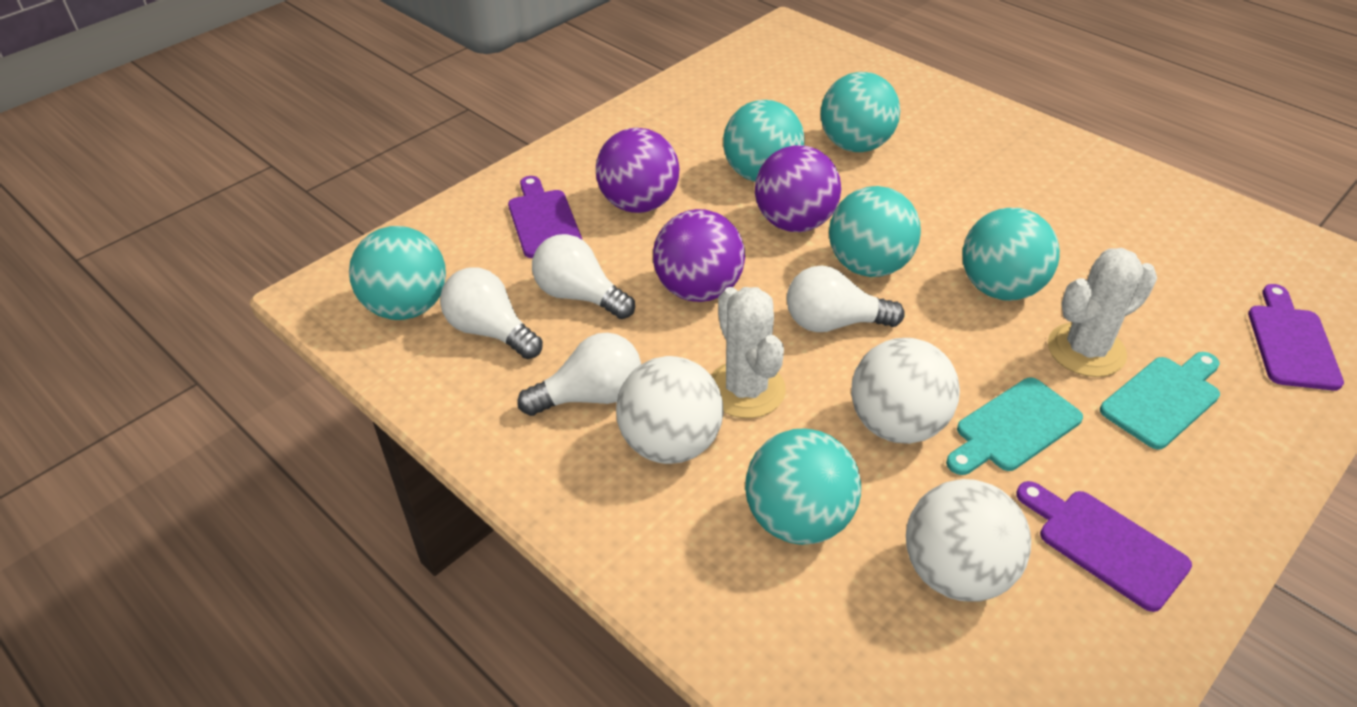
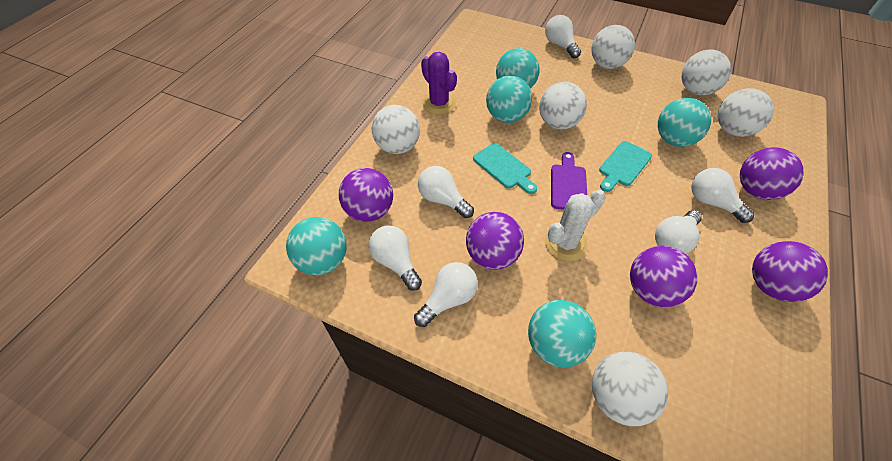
purple ball: 3 -> 5
purple cactus: 0 -> 1
purple cutting board: 3 -> 1
turquoise ball: 6 -> 5
white ball: 3 -> 6
white cactus: 2 -> 1
white light bulb: 4 -> 6

